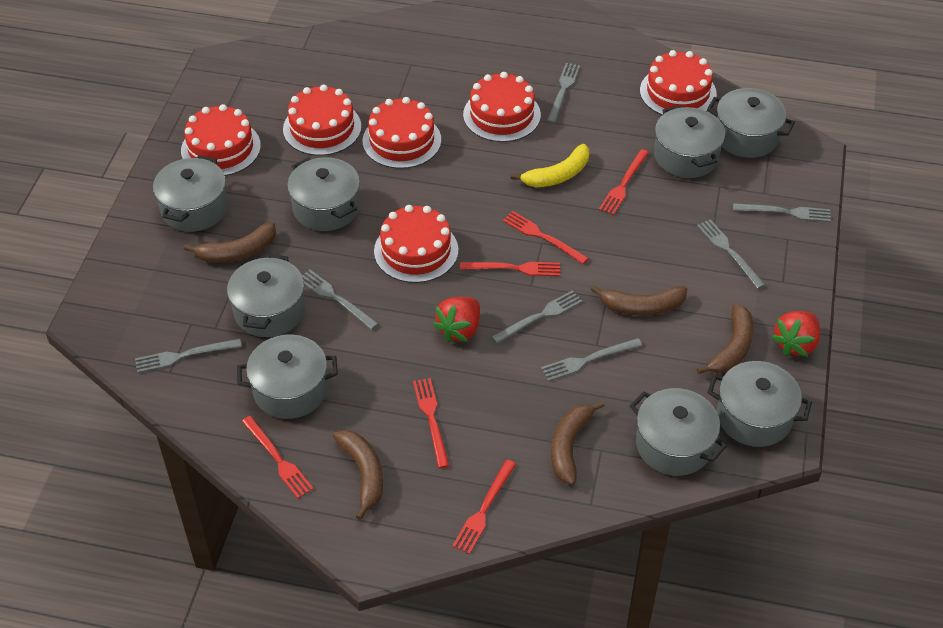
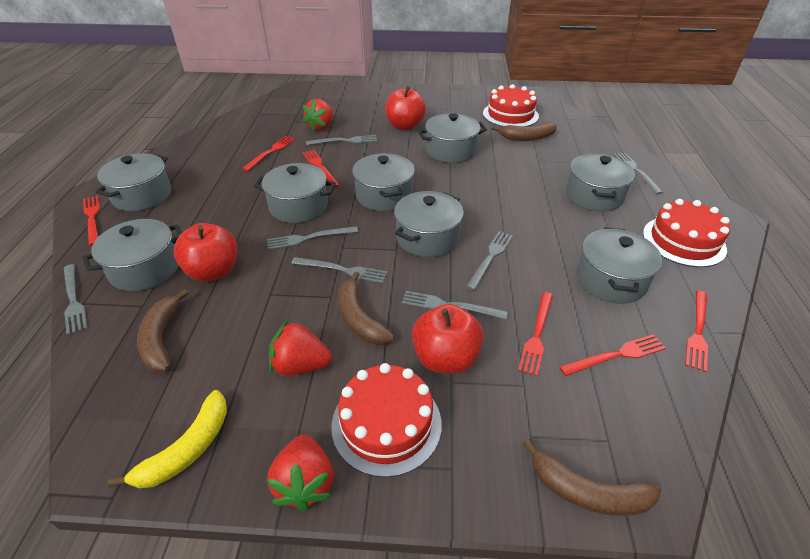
brown banana: 5 -> 4
red apple: 0 -> 3
red cake: 6 -> 3
red strawberry: 2 -> 3

